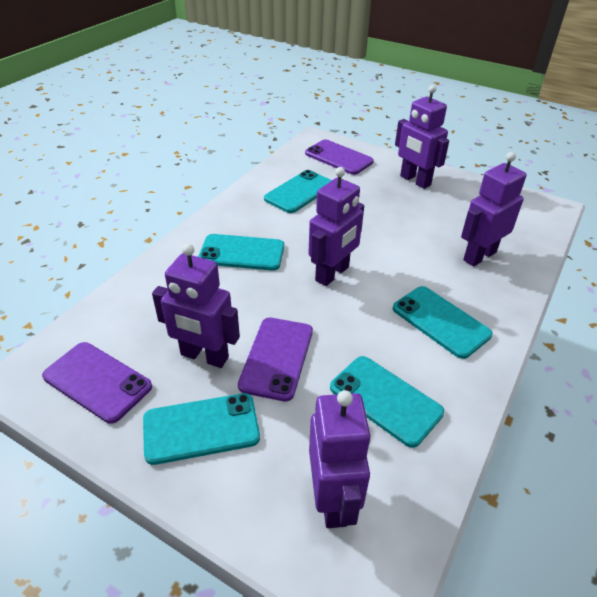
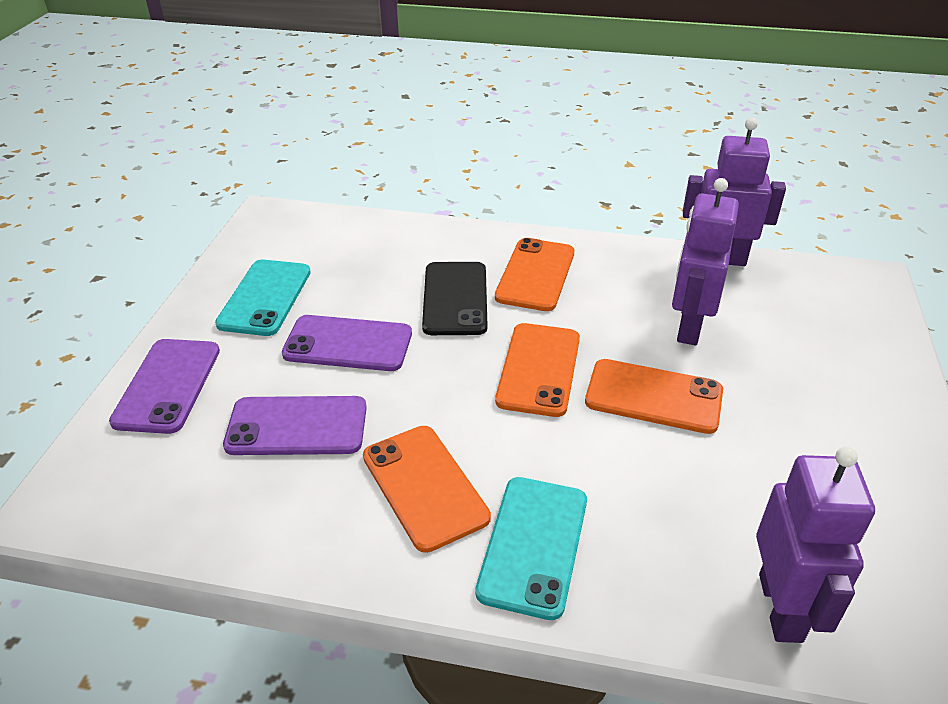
black phone: 0 -> 1
orange phone: 0 -> 4
purple robot: 5 -> 3
turquoise phone: 5 -> 2

